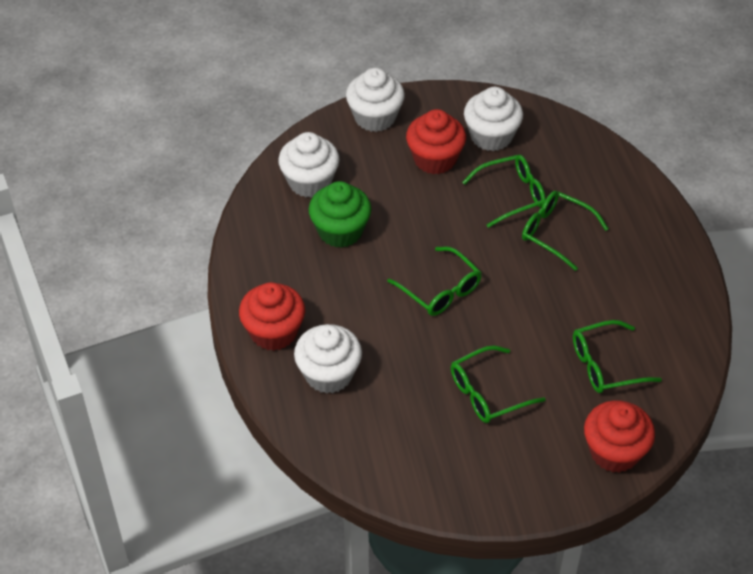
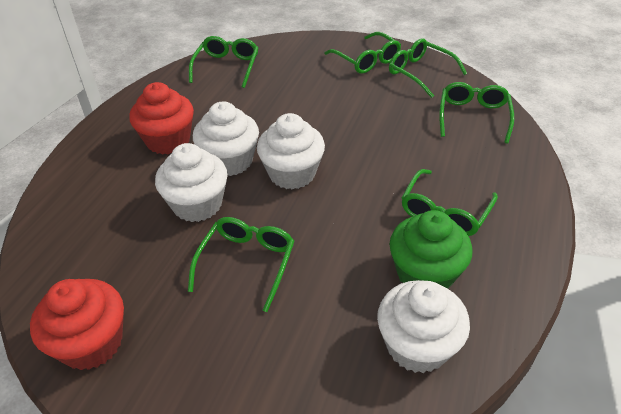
green glasses: 5 -> 6
red cupcake: 3 -> 2

